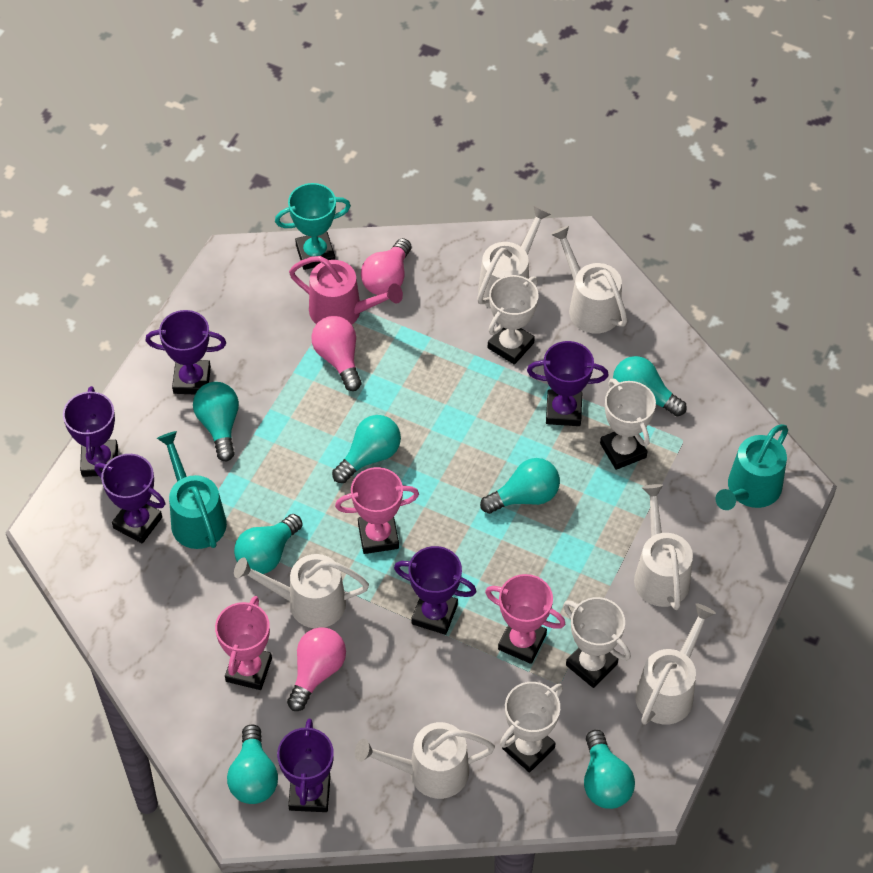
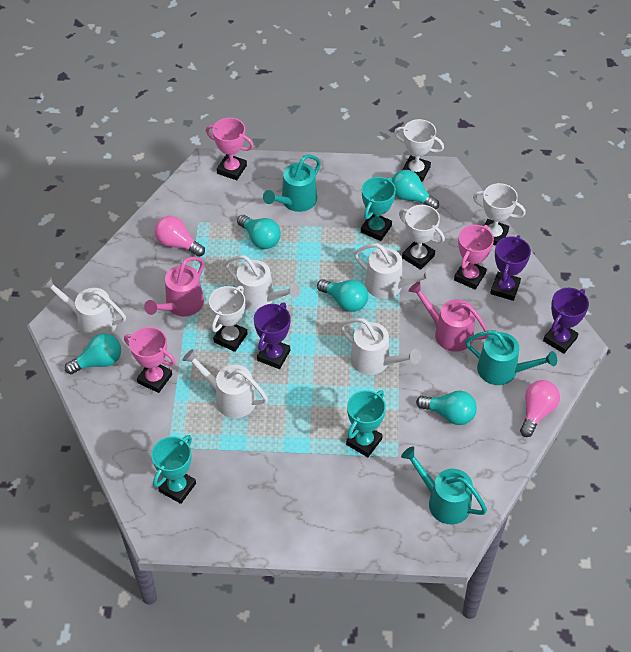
pink light bulb: 3 -> 2
pink watering can: 1 -> 2
purple trophy: 6 -> 3
turquoise light bulb: 7 -> 5
turquoise trophy: 1 -> 3
turquoise watering can: 2 -> 3
white watering can: 6 -> 5

